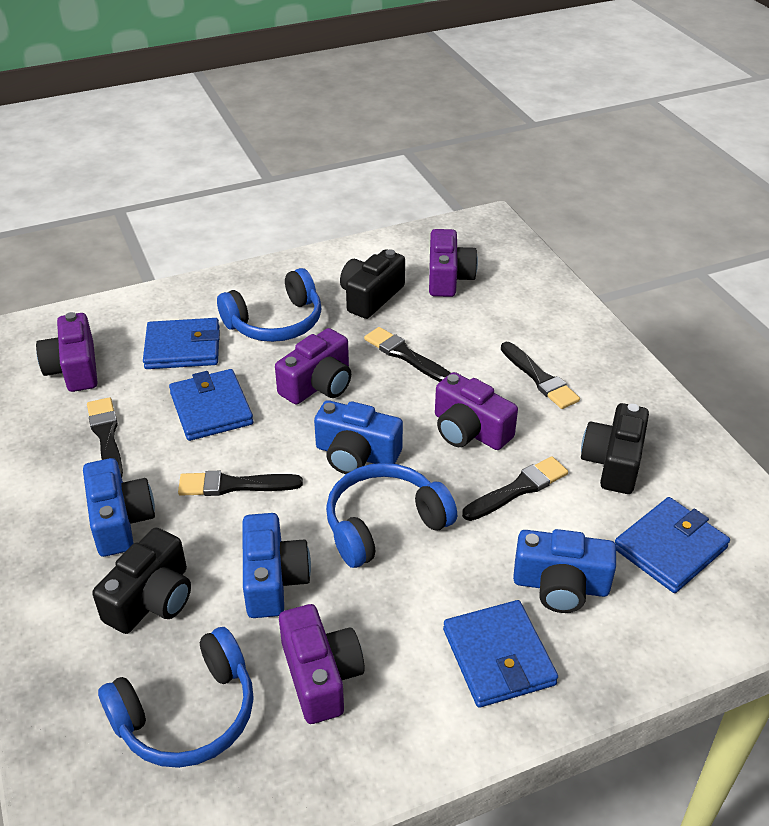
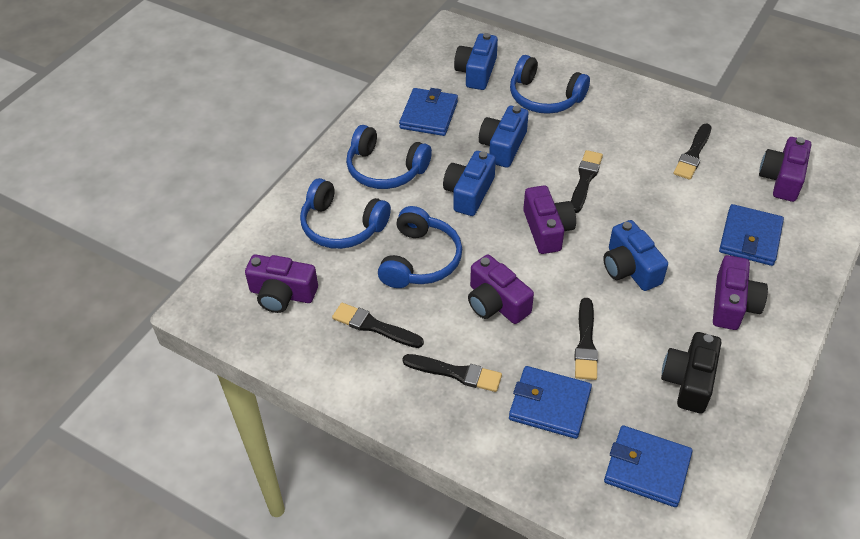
black camera: 3 -> 1
blue headphones: 3 -> 4

